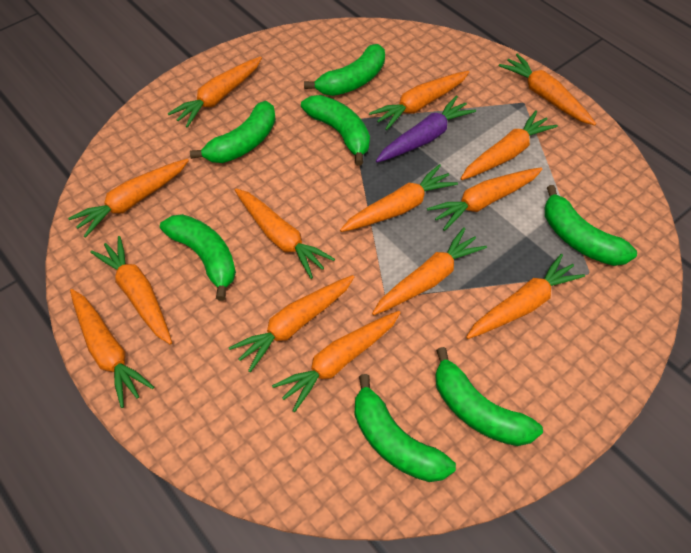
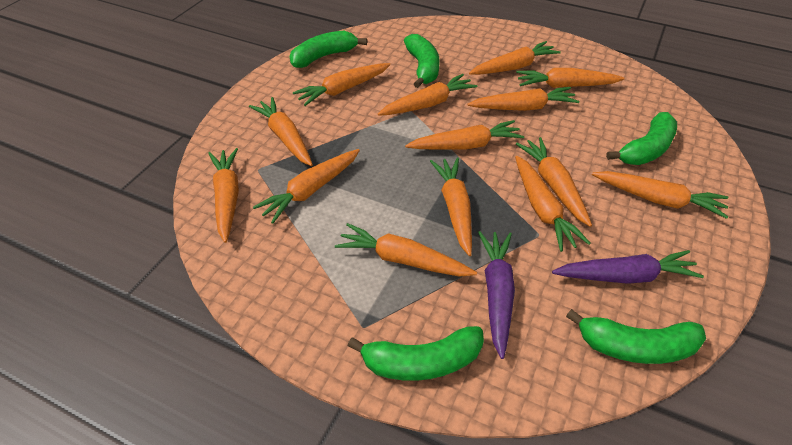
green banana: 7 -> 5
purple carrot: 1 -> 2

